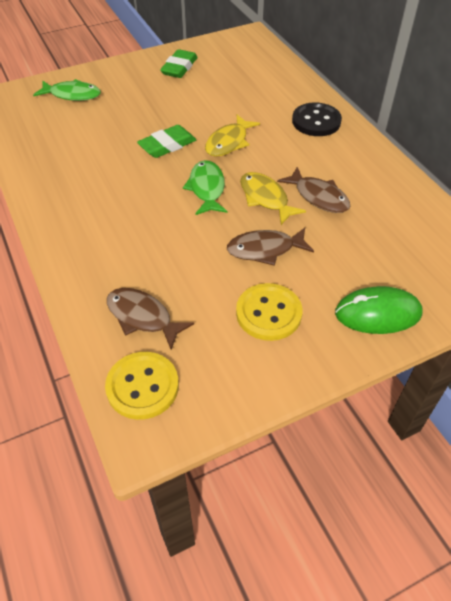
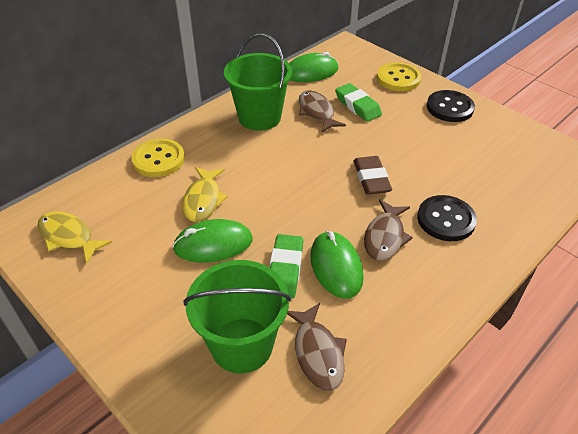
black button: 1 -> 2
brown eraser: 0 -> 1
green bucket: 0 -> 2
green fish: 2 -> 0
green mouse: 1 -> 3

